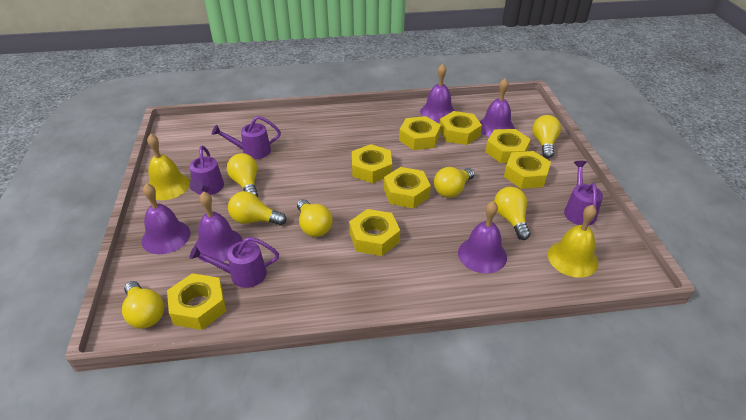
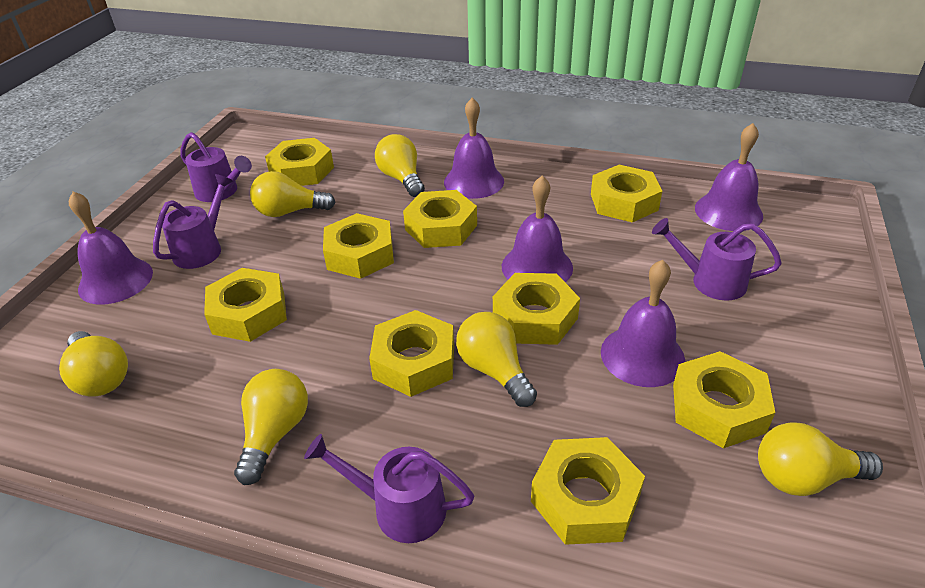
yellow bell: 2 -> 0
yellow light bulb: 7 -> 6
yellow nut: 8 -> 9

